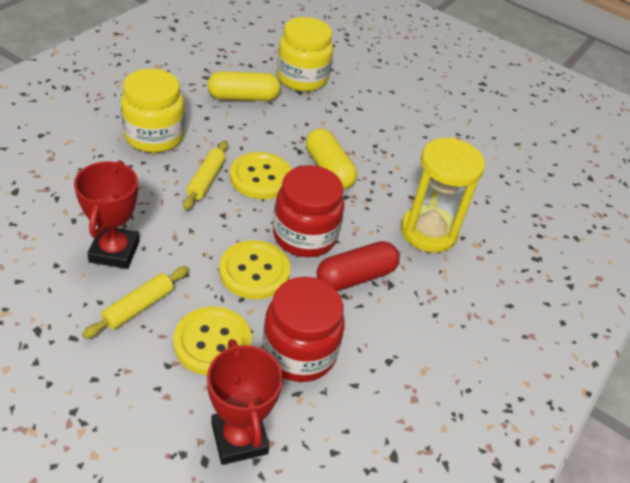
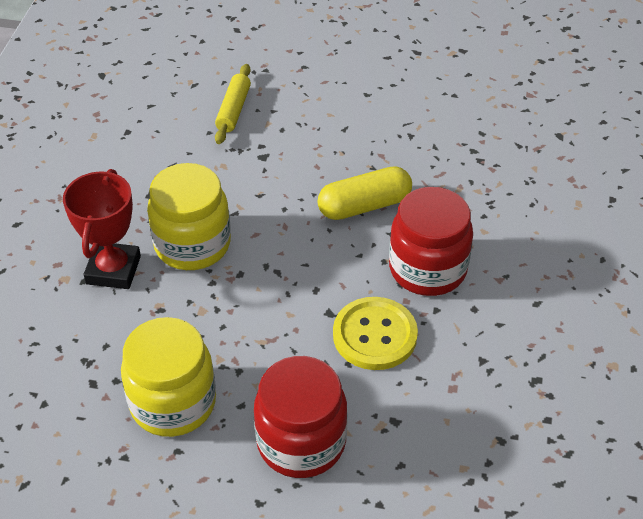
red capsule: 1 -> 0
red trophy: 2 -> 1
yellow button: 3 -> 1
yellow capsule: 2 -> 1
yellow hourglass: 1 -> 0
yellow rolling pin: 2 -> 1

